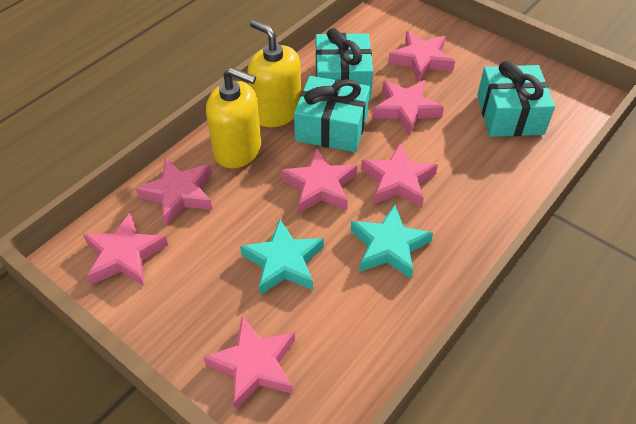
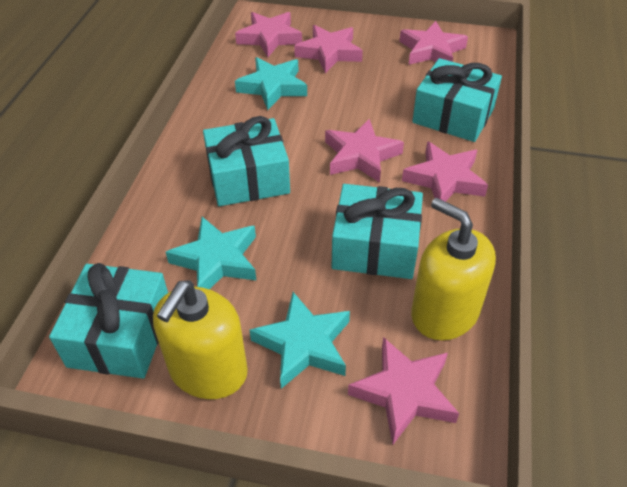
pink star: 7 -> 6
turquoise gift: 3 -> 4
turquoise star: 2 -> 3

